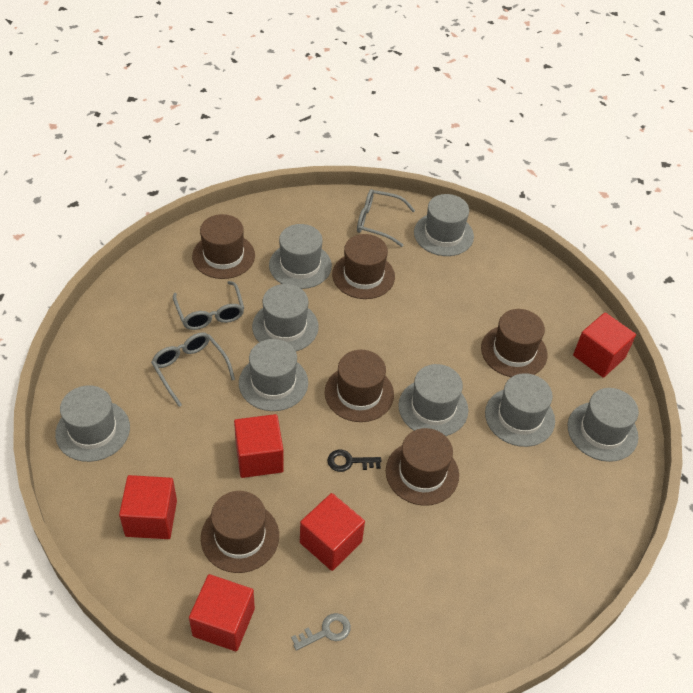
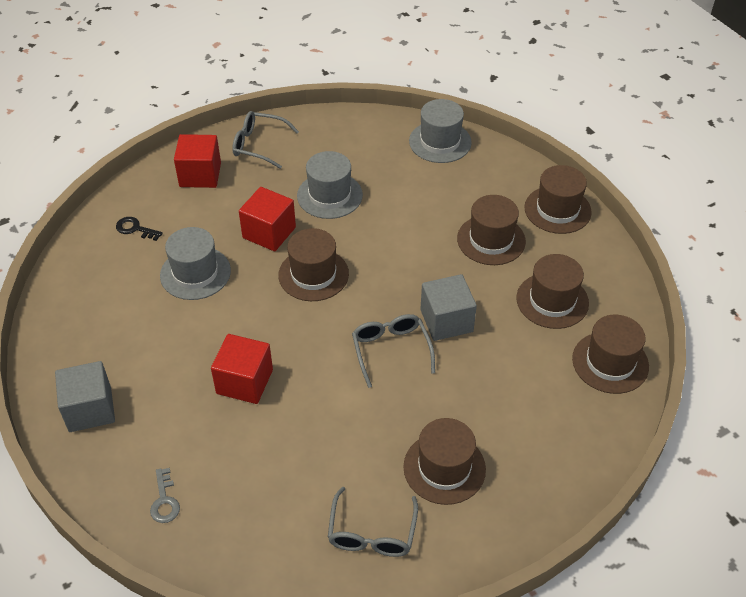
grey cube: 0 -> 2
grey hat: 8 -> 3
red cube: 5 -> 3

